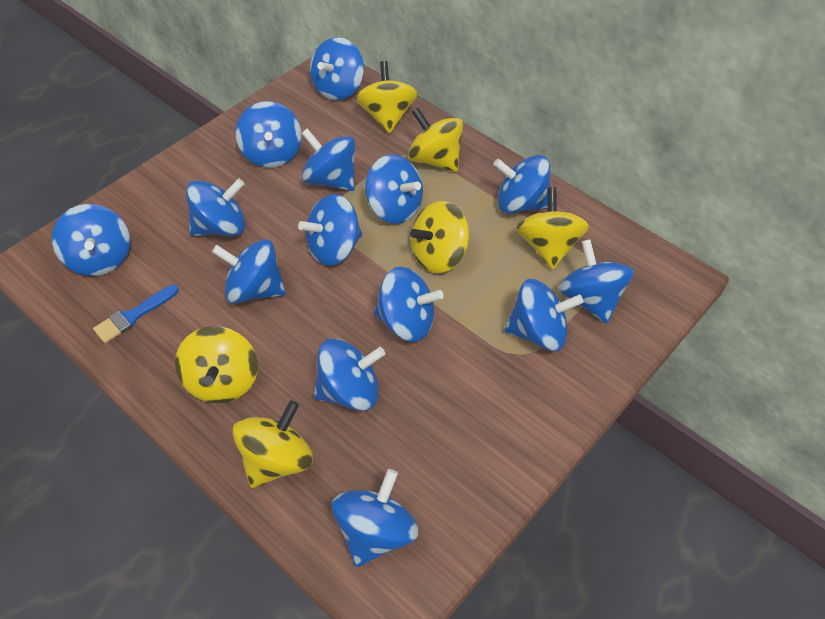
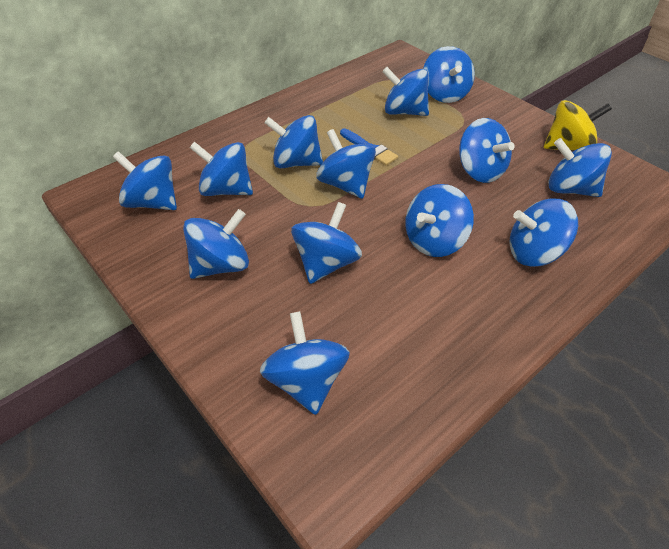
blue spinning top: 14 -> 13
yellow spinning top: 6 -> 1

